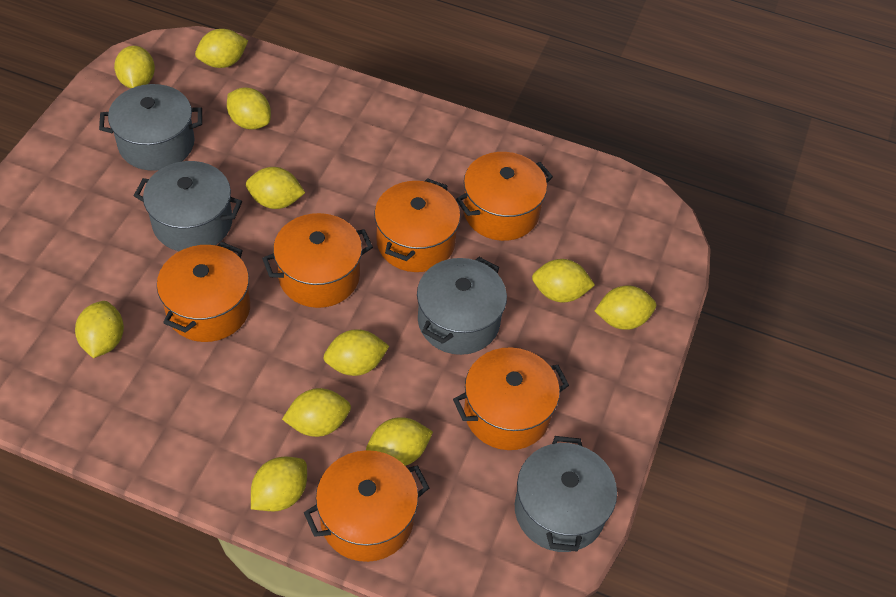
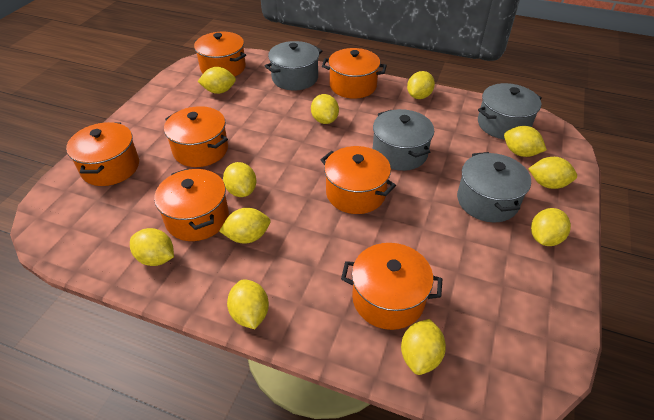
orange pot: 6 -> 7

